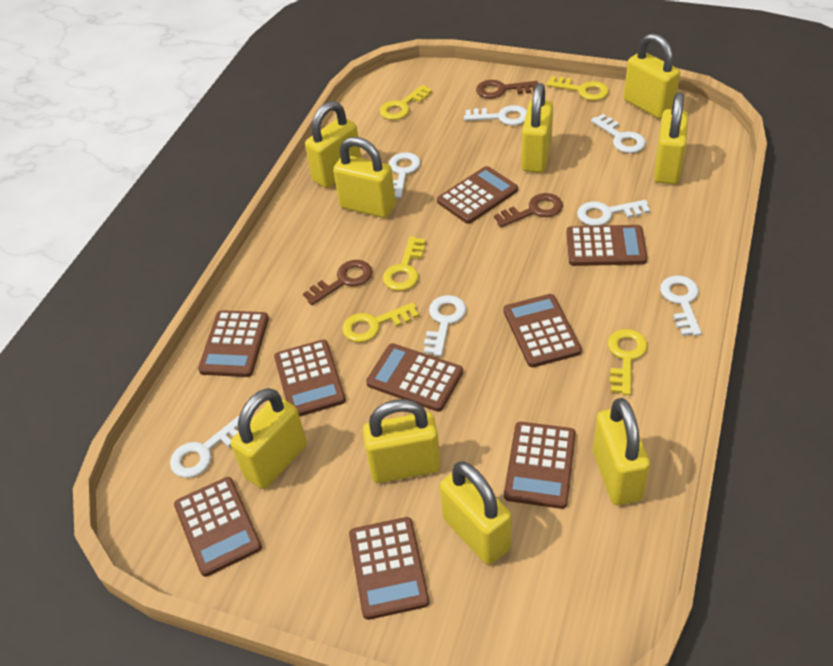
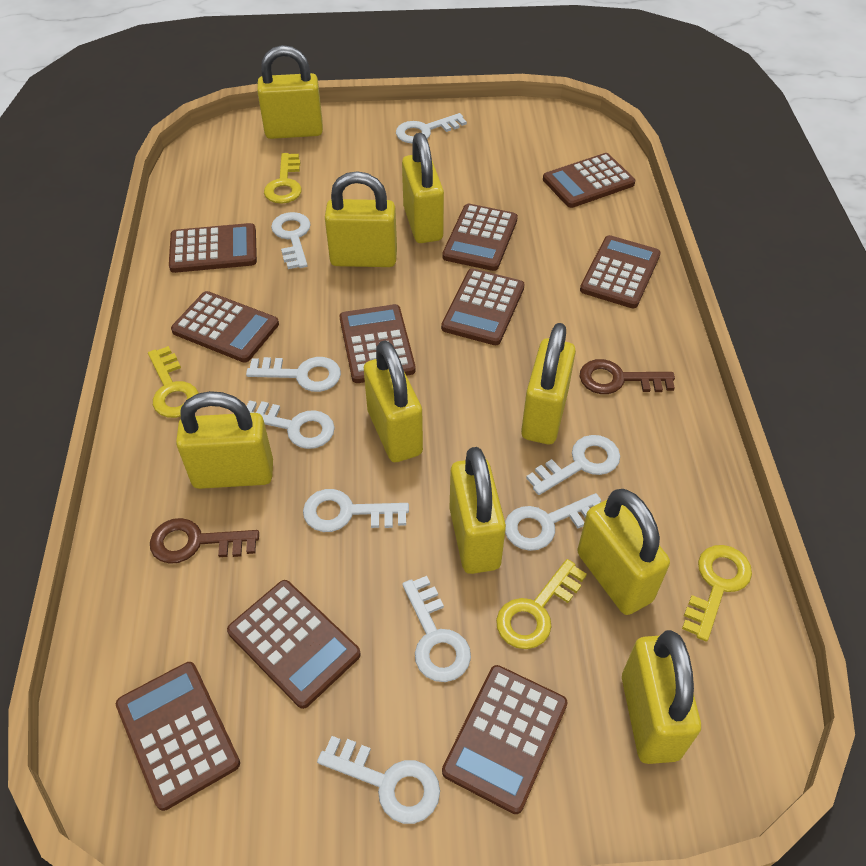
brown calculator: 9 -> 10
brown key: 3 -> 2
white key: 7 -> 9
yellow key: 5 -> 4

